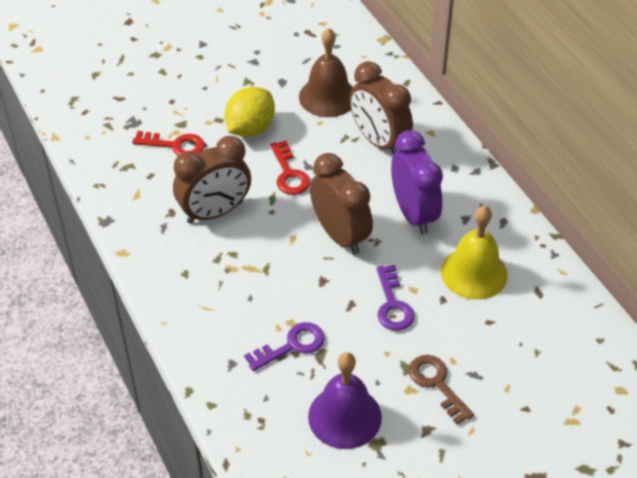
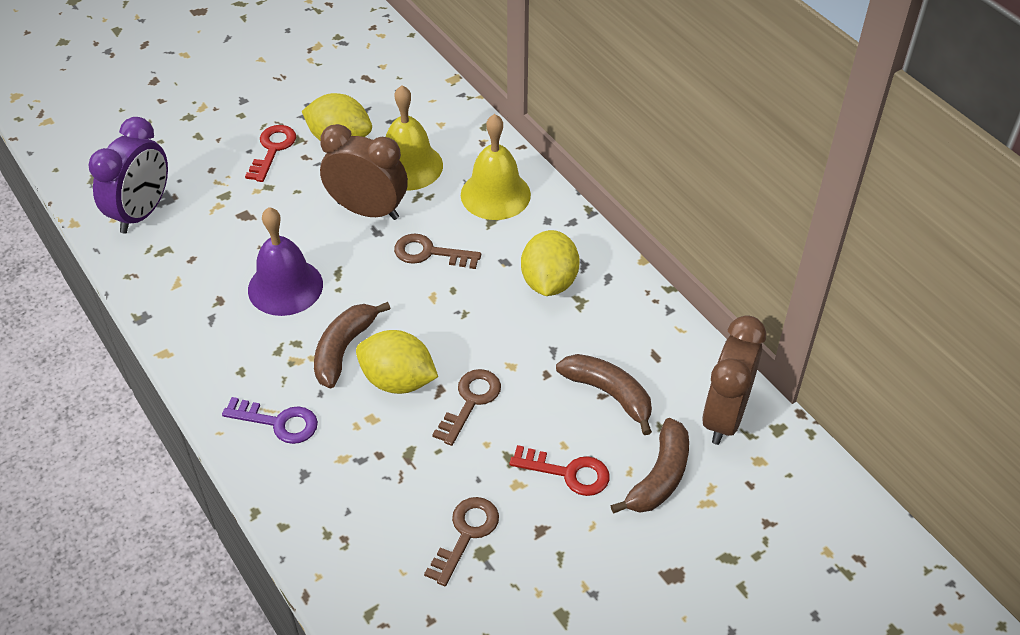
brown banana: 0 -> 3
brown bell: 1 -> 0
brown clock: 3 -> 2
brown key: 1 -> 3
purple key: 2 -> 1
yellow bell: 1 -> 2
yellow lemon: 1 -> 3

